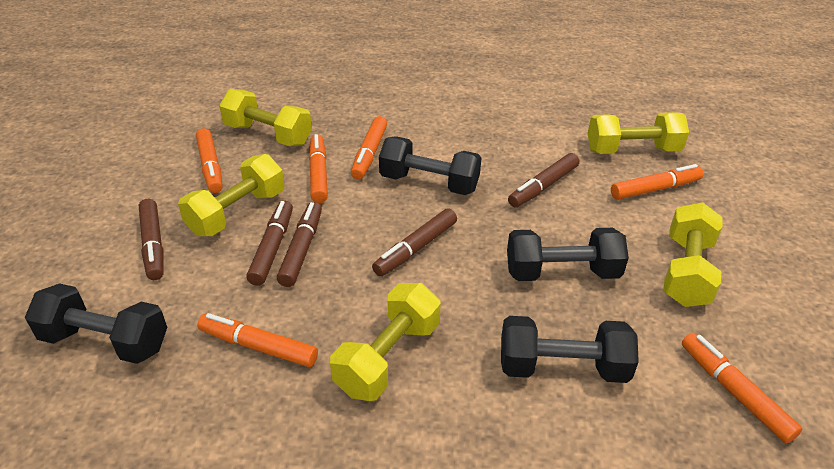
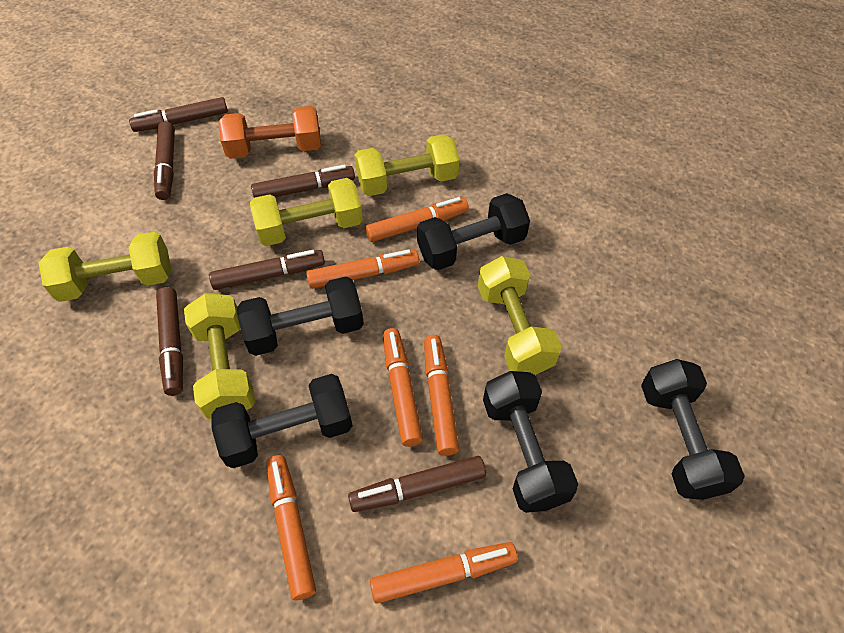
black dumbbell: 4 -> 5
brown marker: 5 -> 6
orange dumbbell: 0 -> 1

